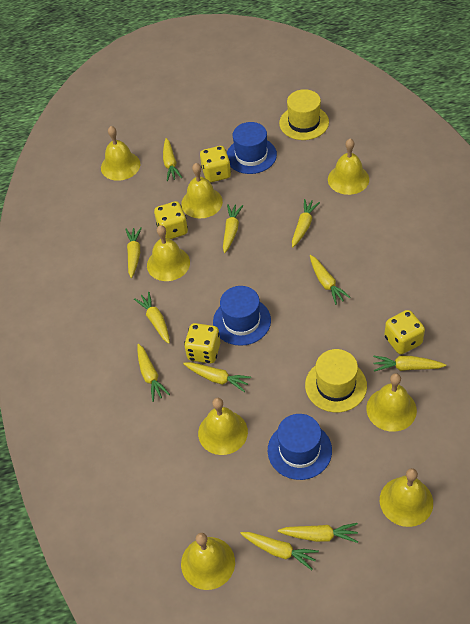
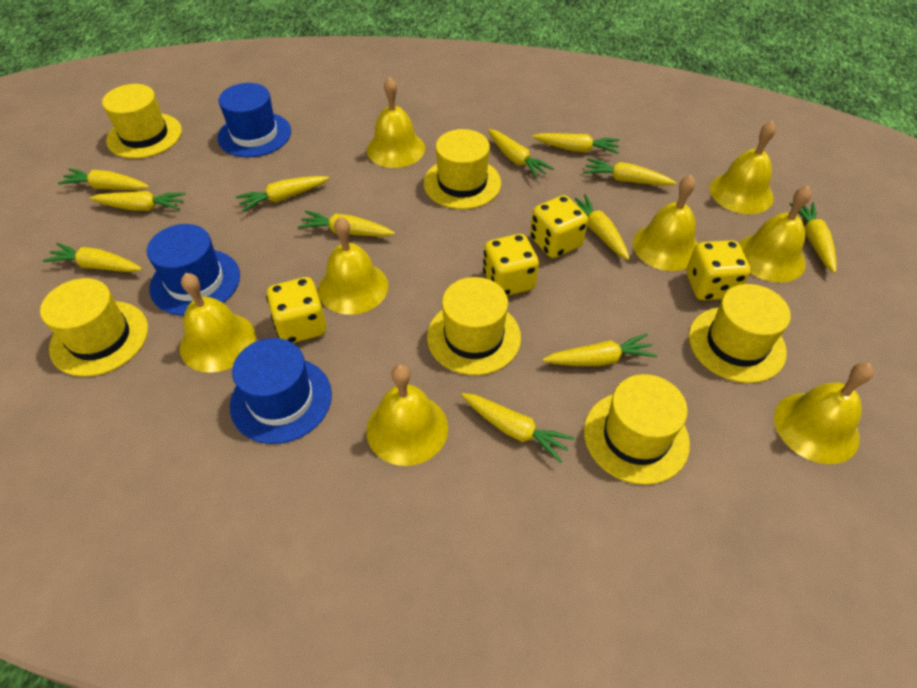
yellow carrot: 11 -> 12
yellow hat: 2 -> 6

